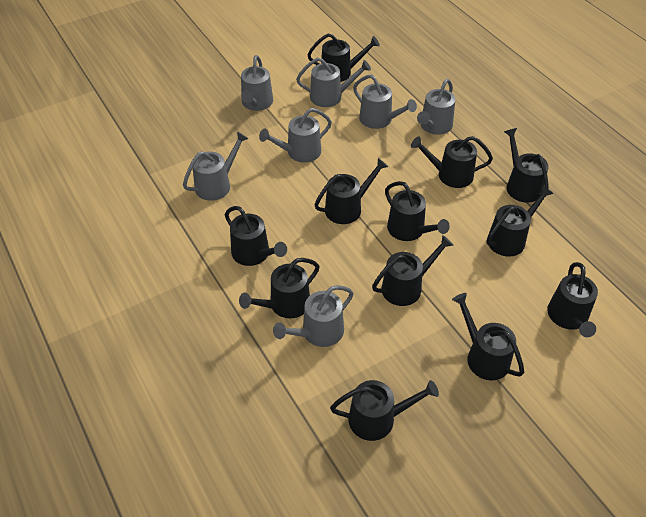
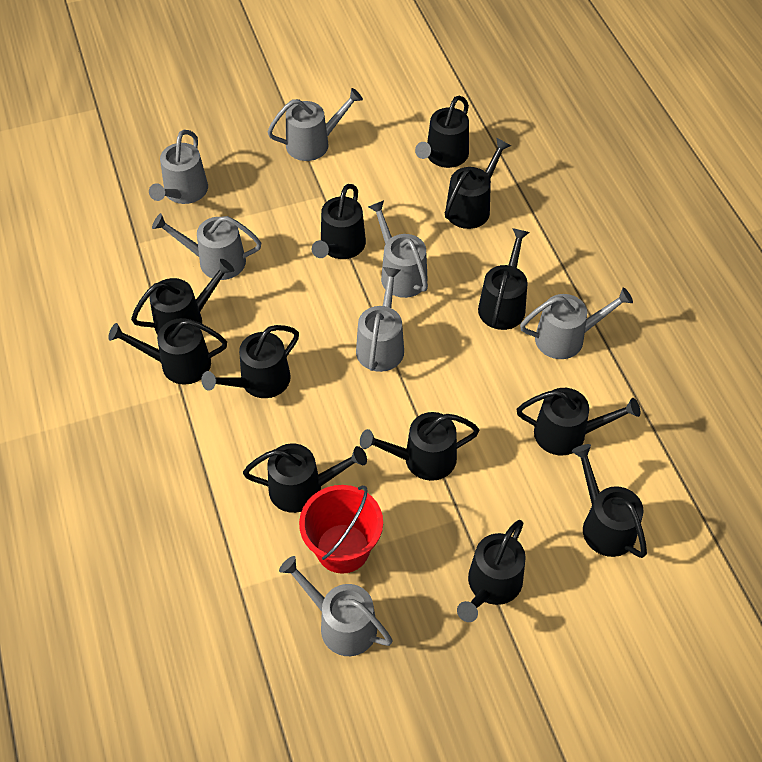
red bucket: 0 -> 1

